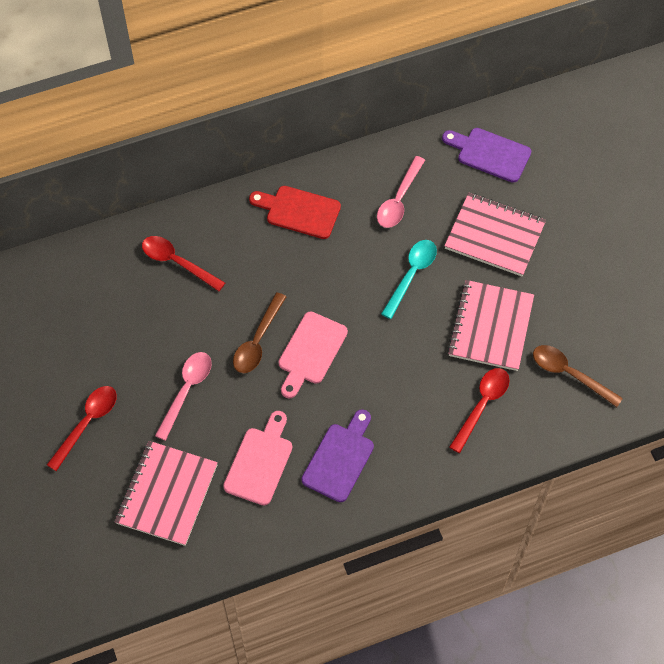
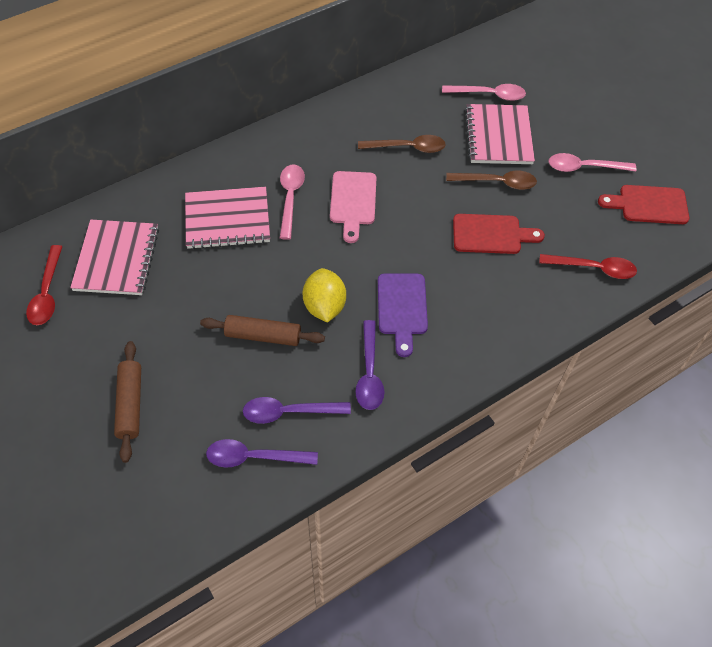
brown rolling pin: 0 -> 2
pink cutting board: 2 -> 1
pink spoon: 2 -> 3
purple cutting board: 2 -> 1
purple spoon: 0 -> 3
red cutting board: 1 -> 2
red spoon: 3 -> 2
turquoise spoon: 1 -> 0
yellow lemon: 0 -> 1

